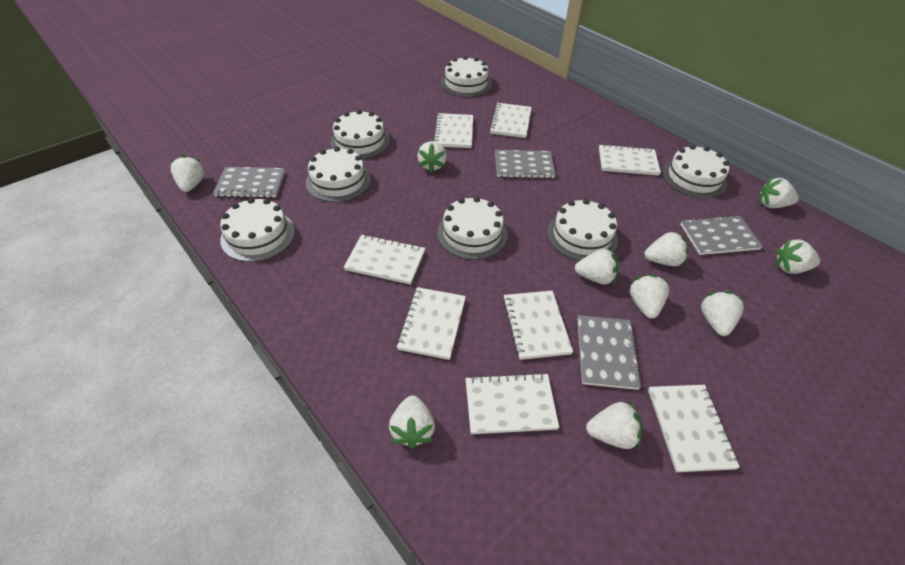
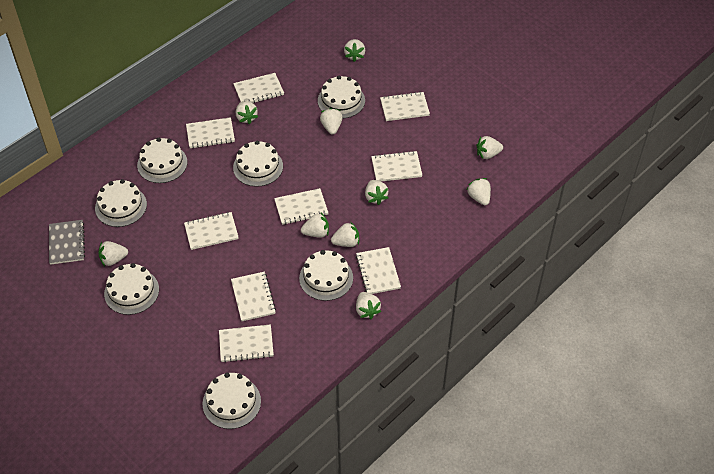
grey notebook: 4 -> 1
white notebook: 8 -> 9

